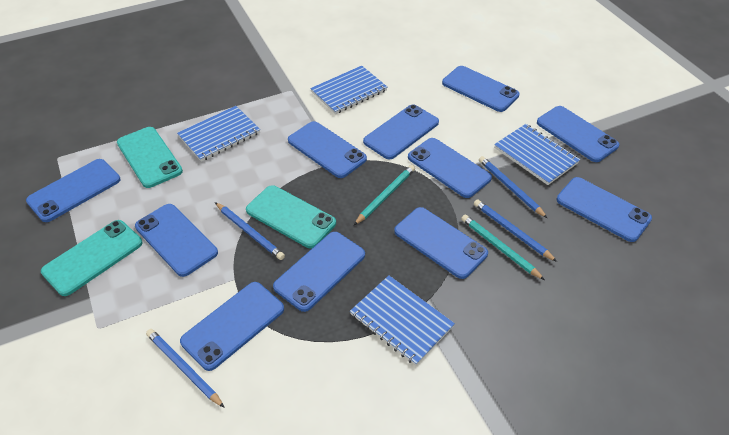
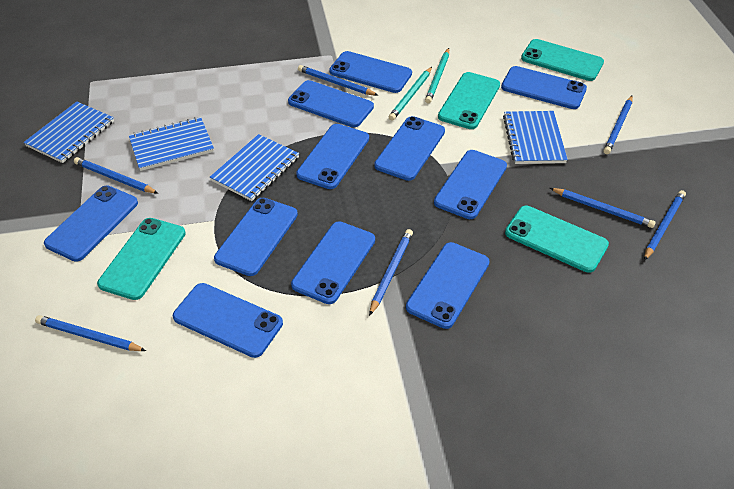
blue pencil: 4 -> 7
turquoise phone: 3 -> 4

